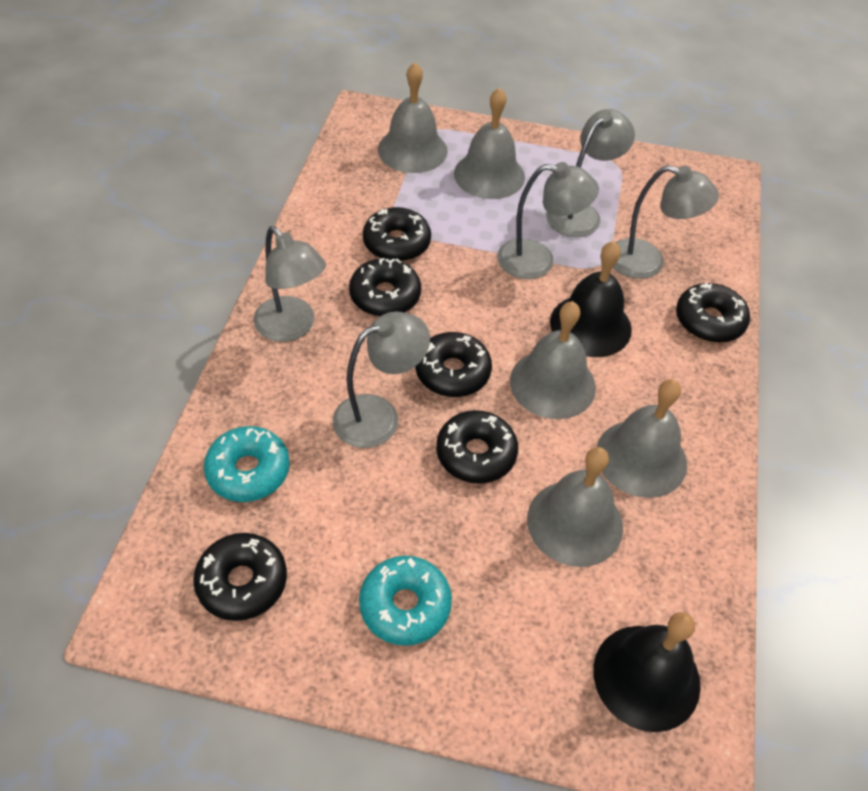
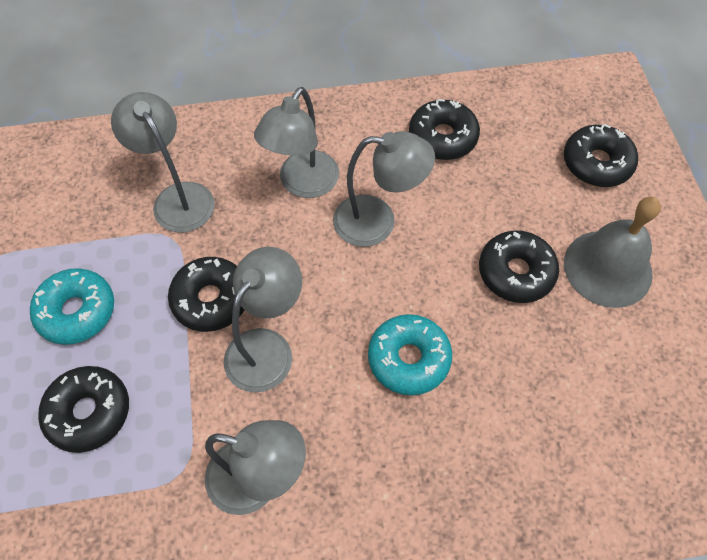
black bell: 2 -> 0
black donut: 6 -> 5
grey bell: 5 -> 1

